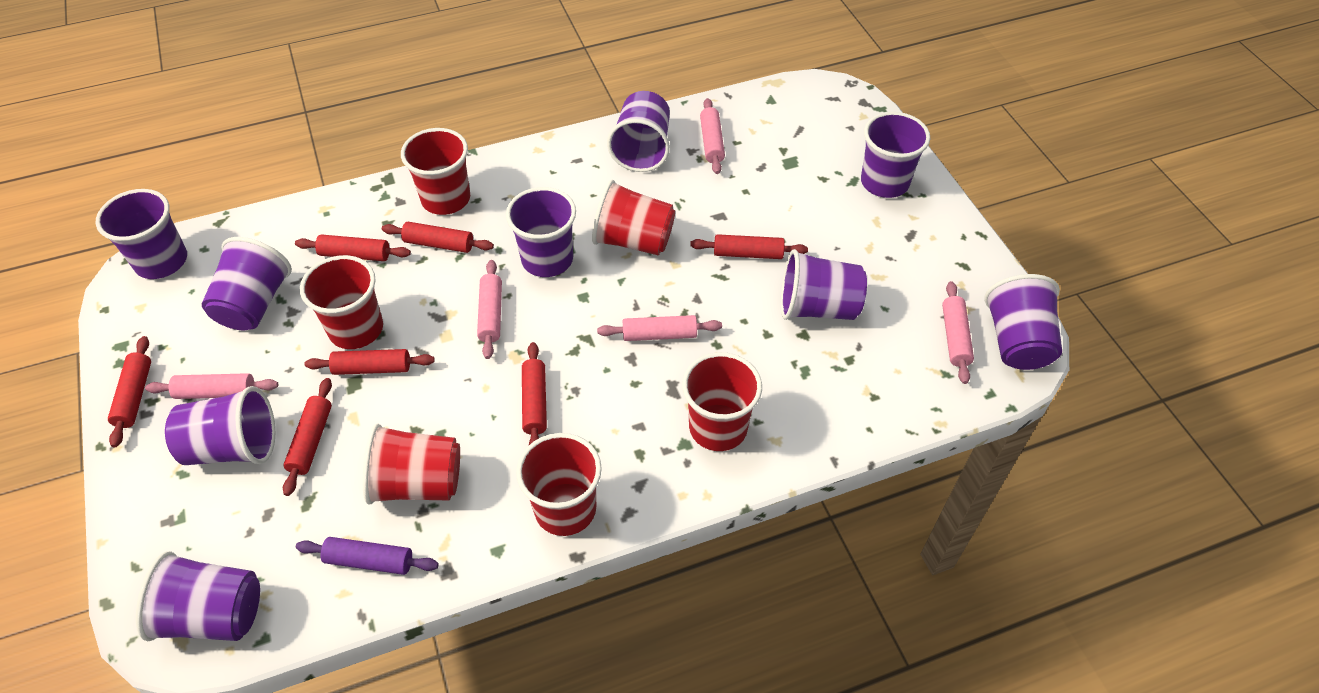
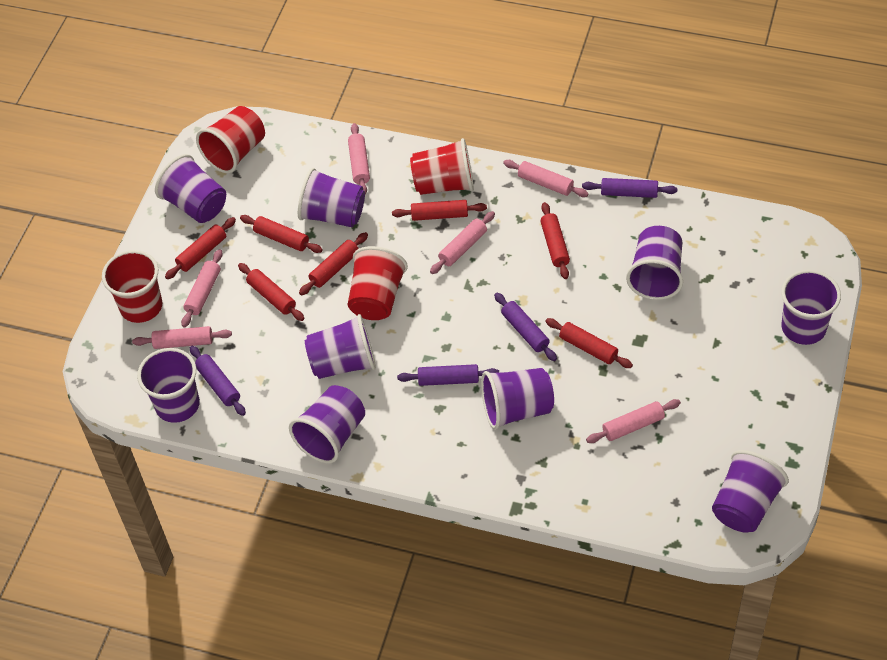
pink rolling pin: 5 -> 6
purple rolling pin: 1 -> 4
red cup: 6 -> 4

